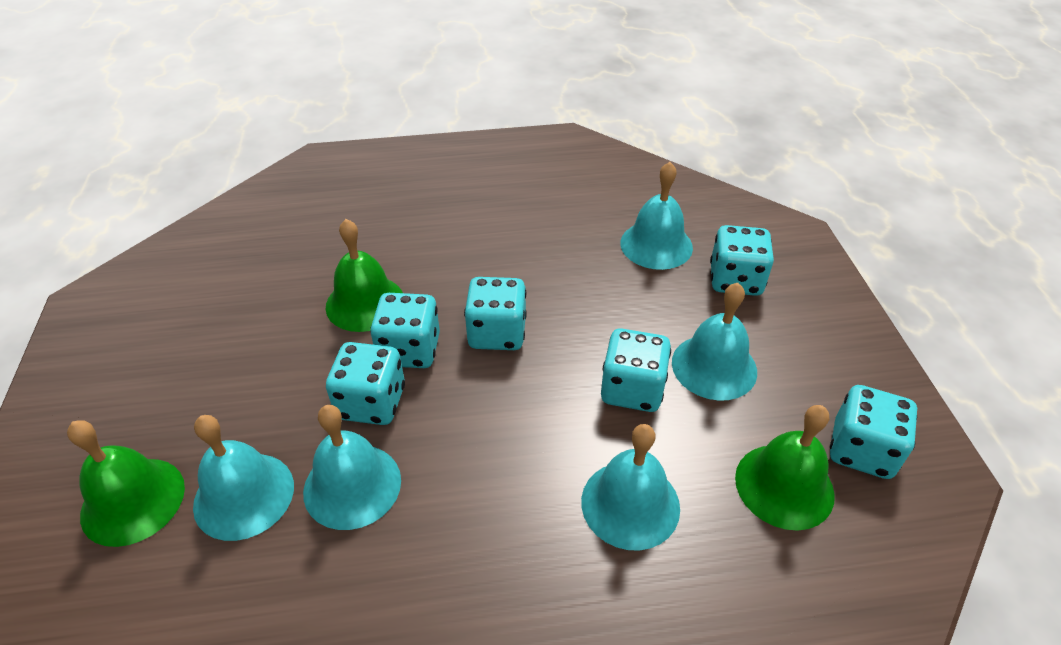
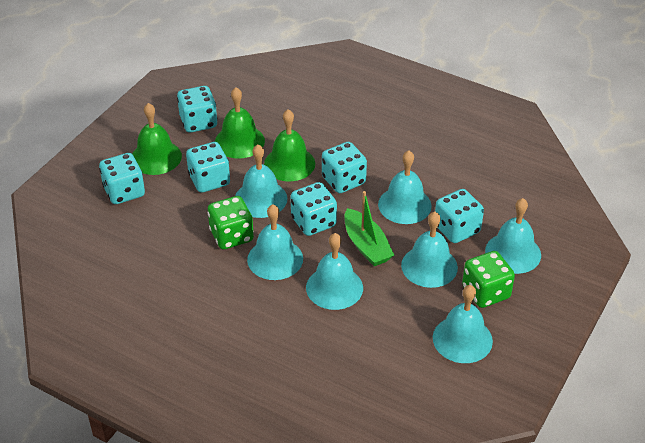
green boat: 0 -> 1
green dice: 0 -> 2
turquoise bell: 5 -> 7

